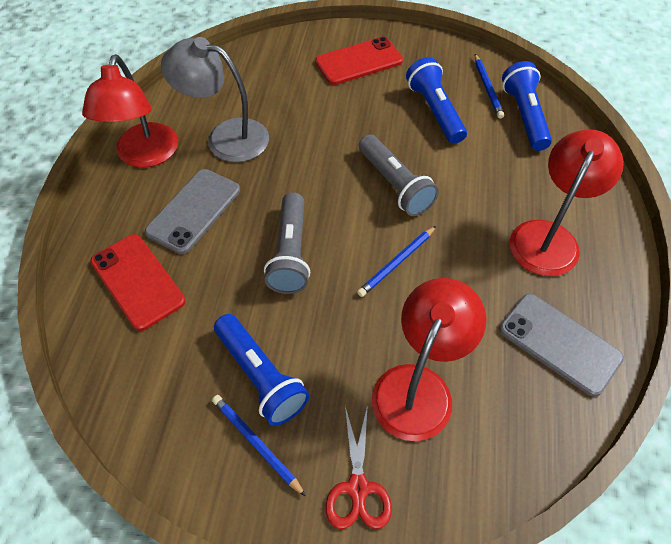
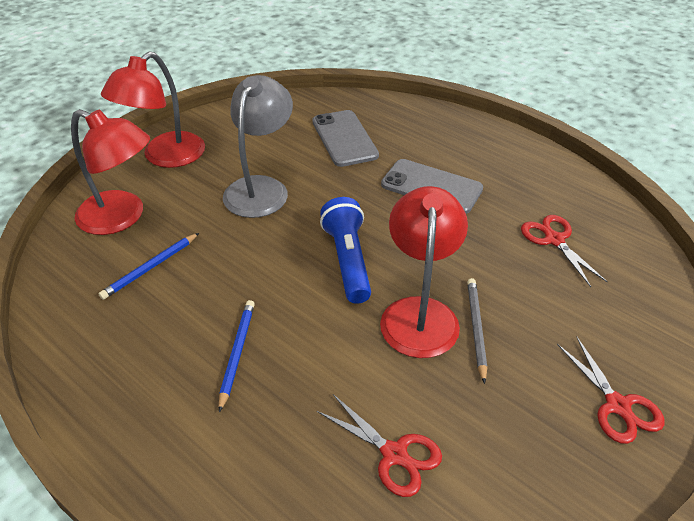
blue flashlight: 3 -> 1
blue pencil: 3 -> 2
grey flashlight: 2 -> 0
grey pencil: 0 -> 1
red phone: 2 -> 0
red scissors: 1 -> 3

